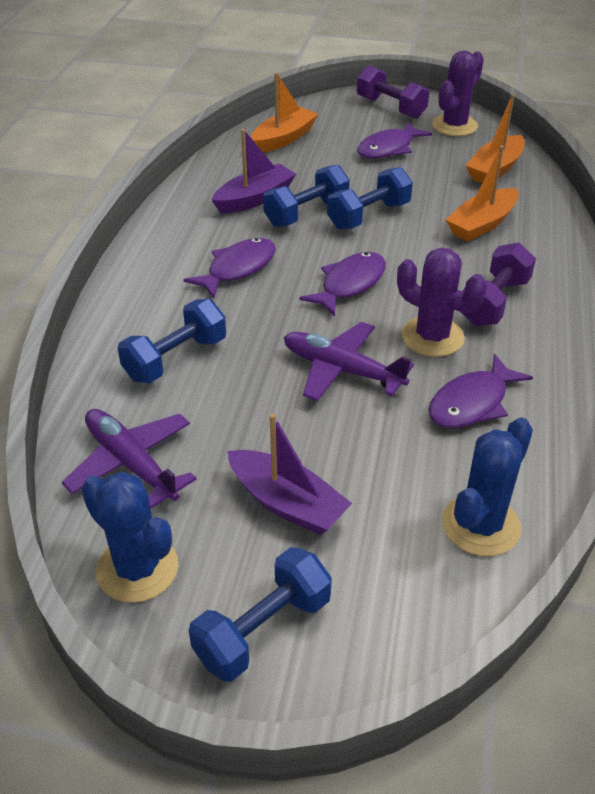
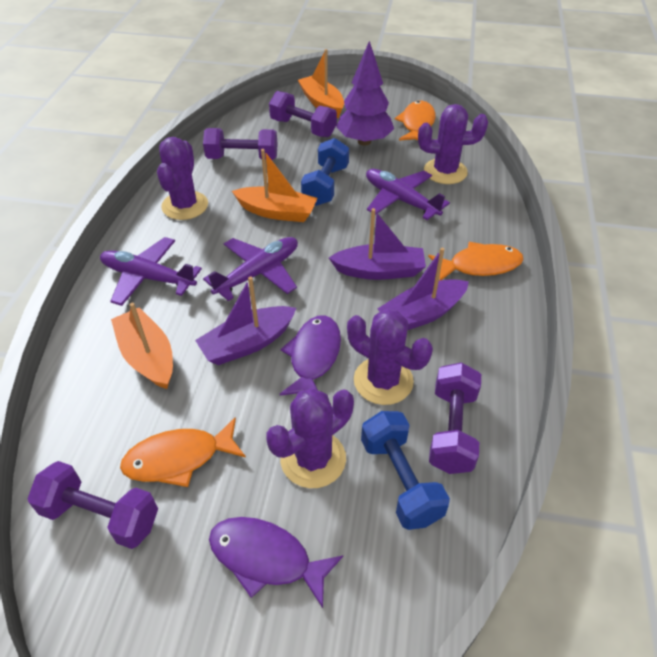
blue cactus: 2 -> 0
blue dumbbell: 4 -> 2
orange fish: 0 -> 3
purple boat: 2 -> 3
purple cactus: 2 -> 4
purple dumbbell: 2 -> 4
purple fish: 4 -> 2
purple plane: 2 -> 3
purple tree: 0 -> 1

